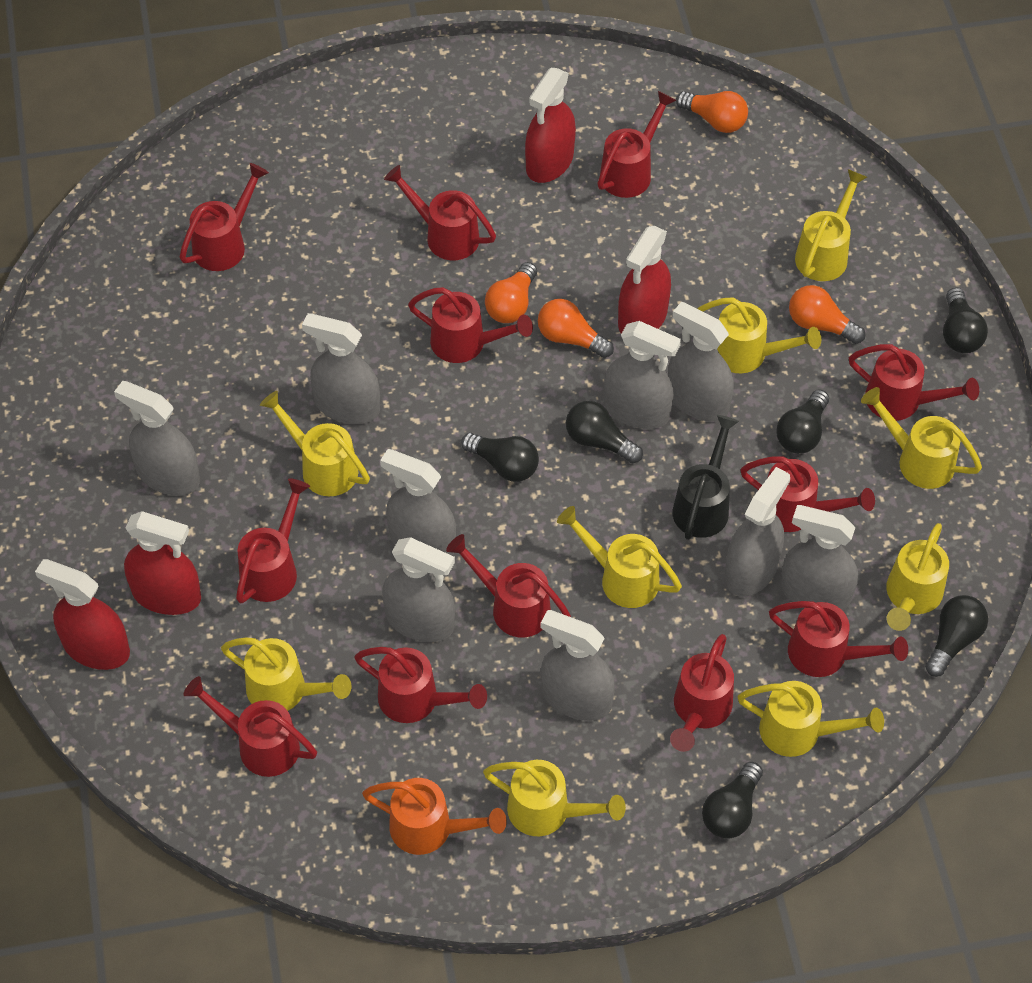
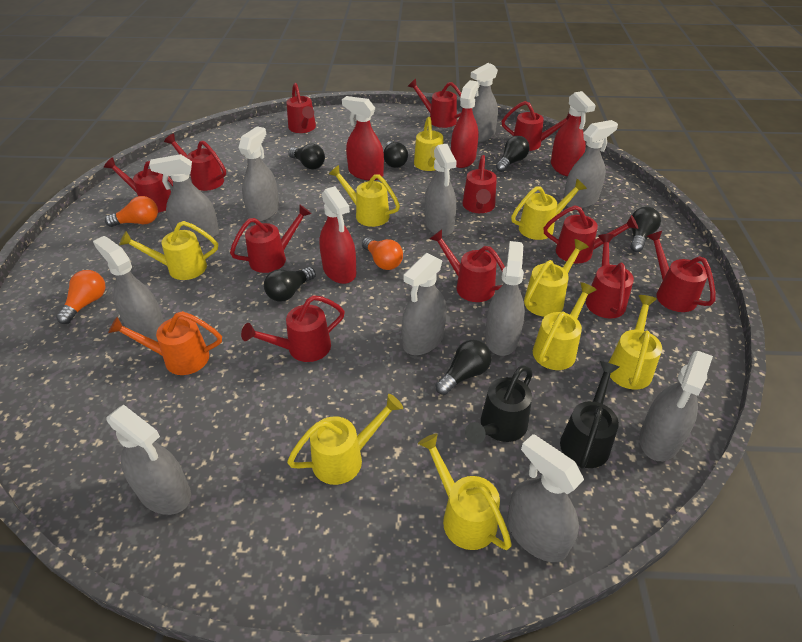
black watering can: 1 -> 2
grey spray bottle: 9 -> 11
orange light bulb: 4 -> 3

